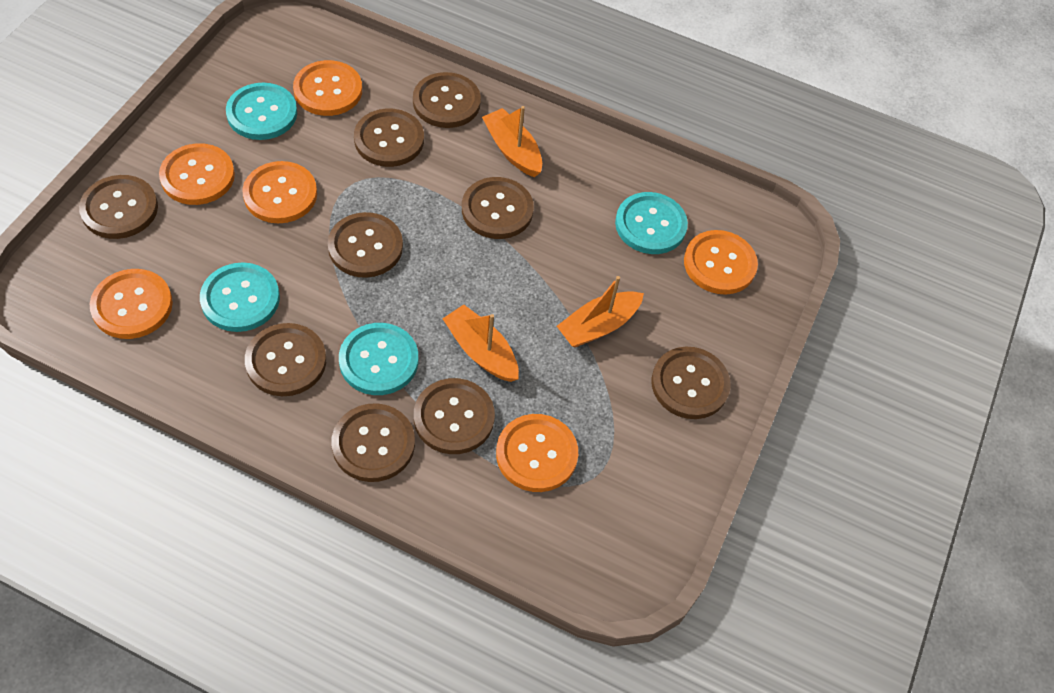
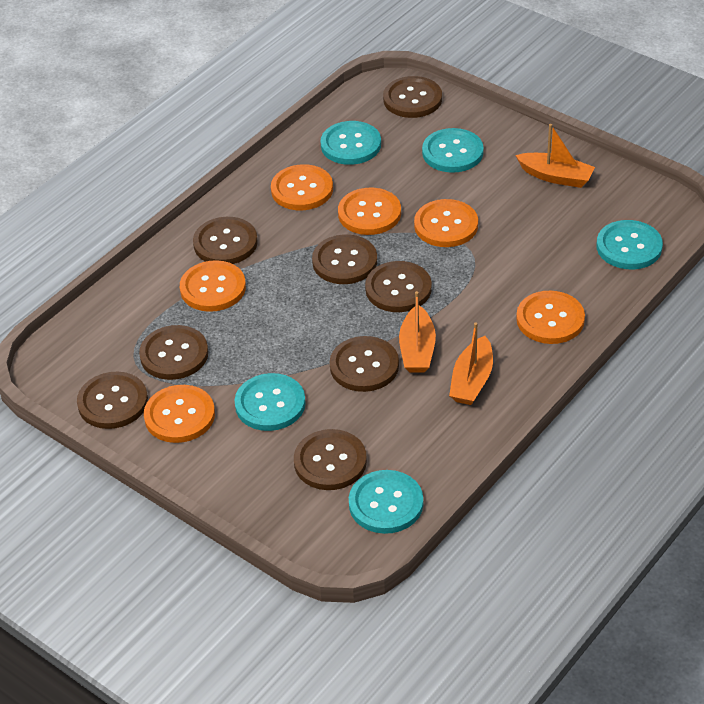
brown button: 9 -> 8
turquoise button: 4 -> 5

